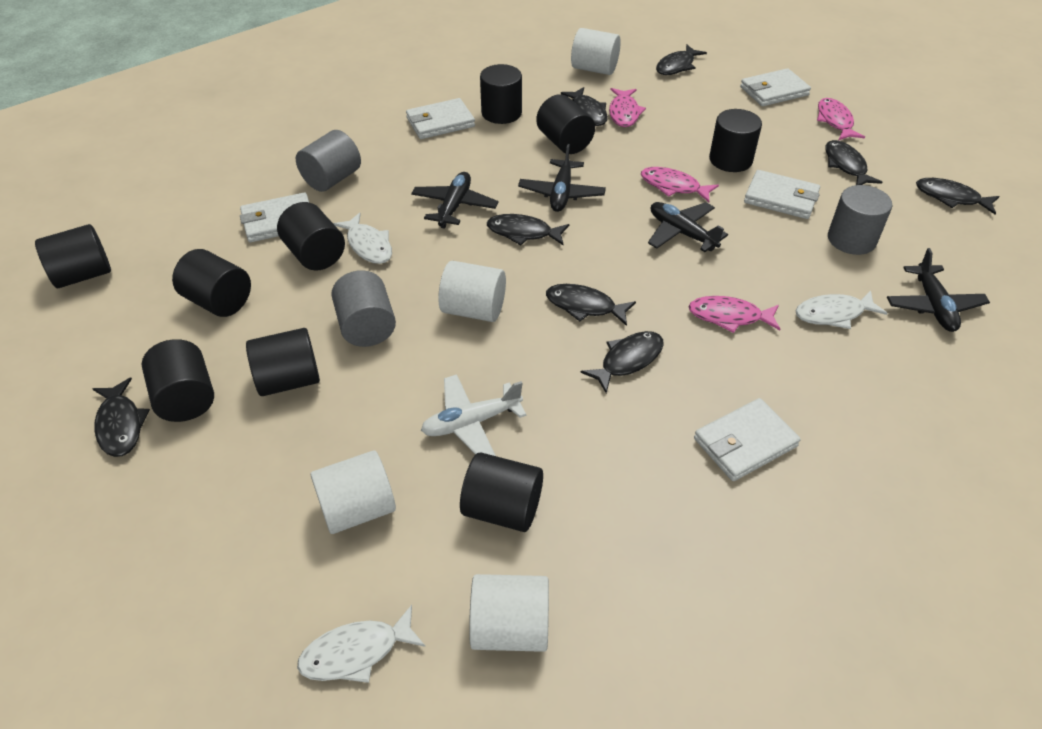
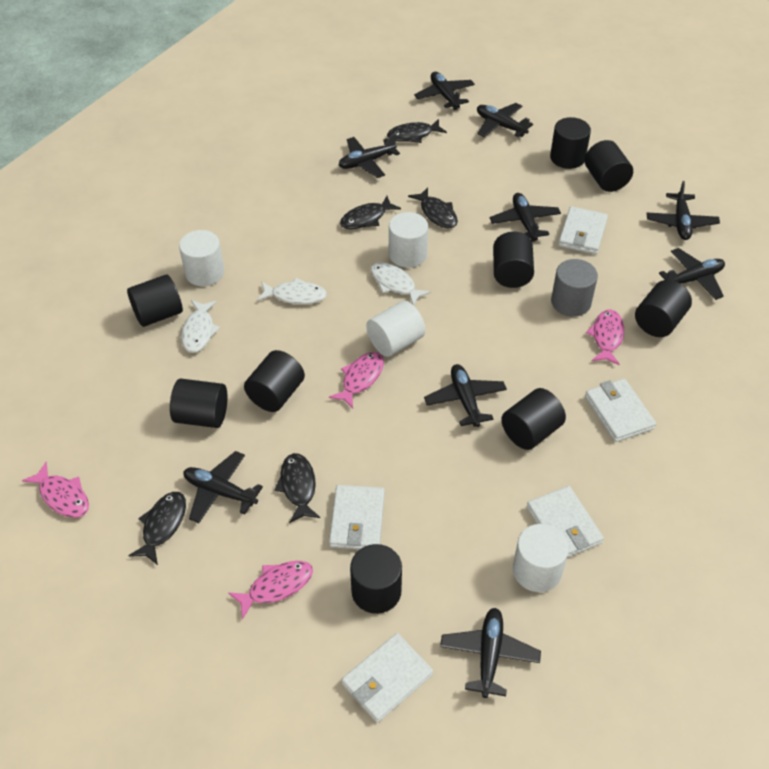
black fish: 8 -> 5
black plane: 4 -> 9
grey cylinder: 3 -> 1
white plane: 1 -> 0

